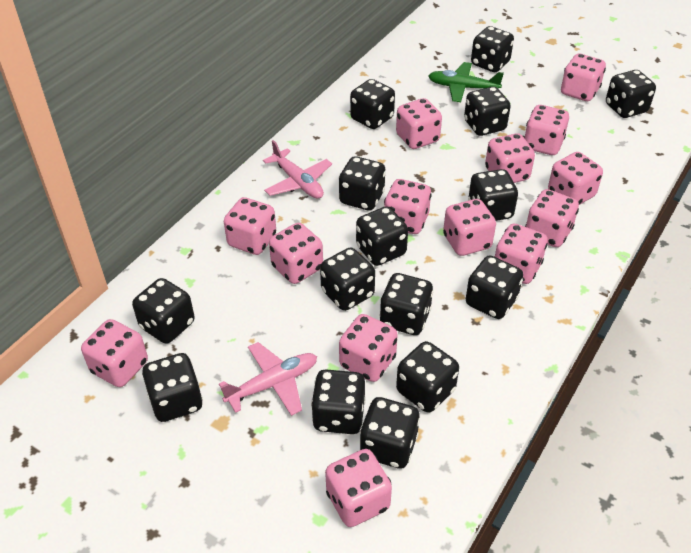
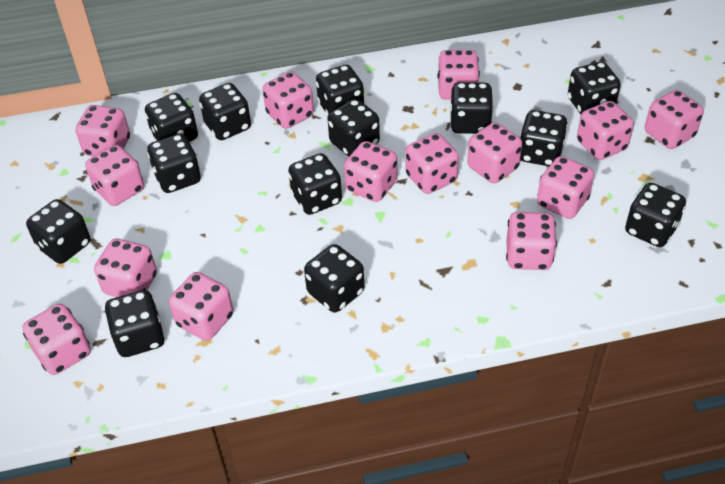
black dice: 15 -> 13
green plane: 1 -> 0
pink plane: 2 -> 0

